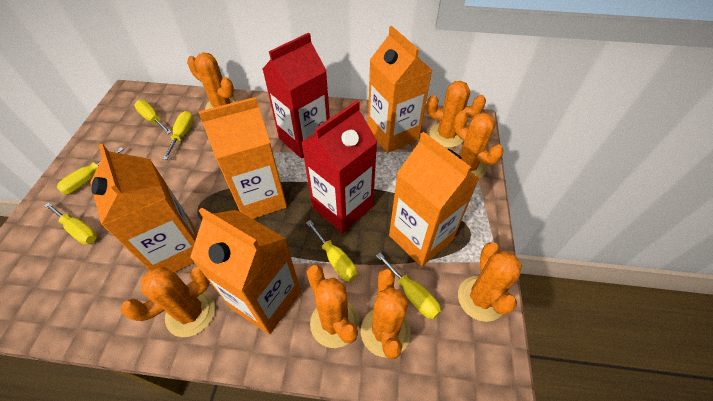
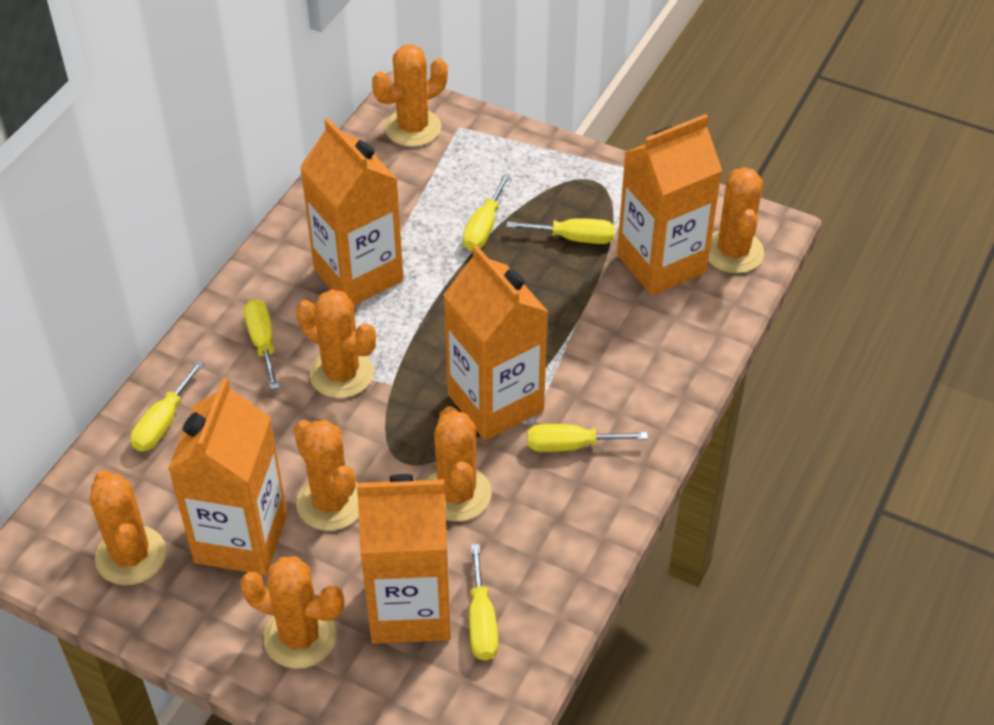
red carton: 2 -> 0

